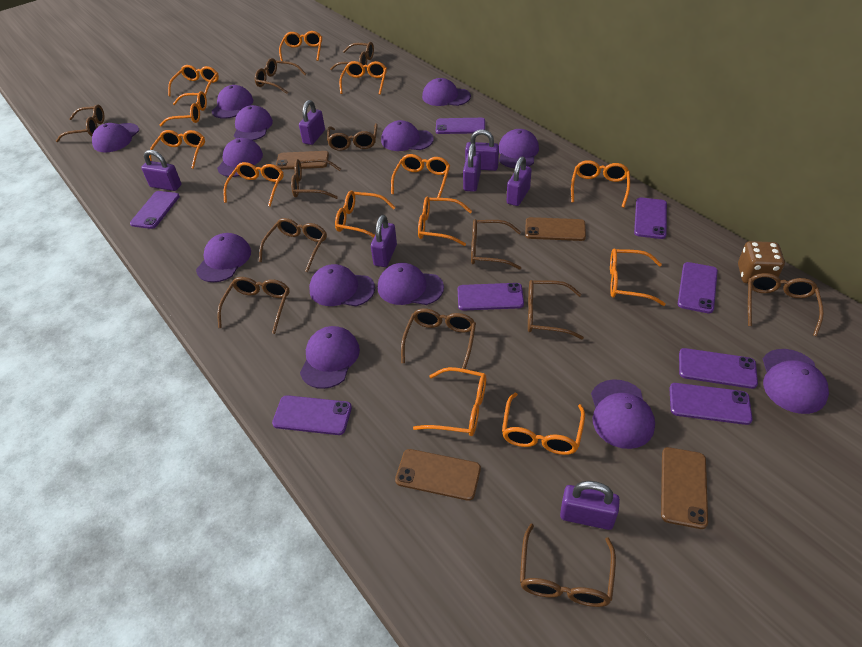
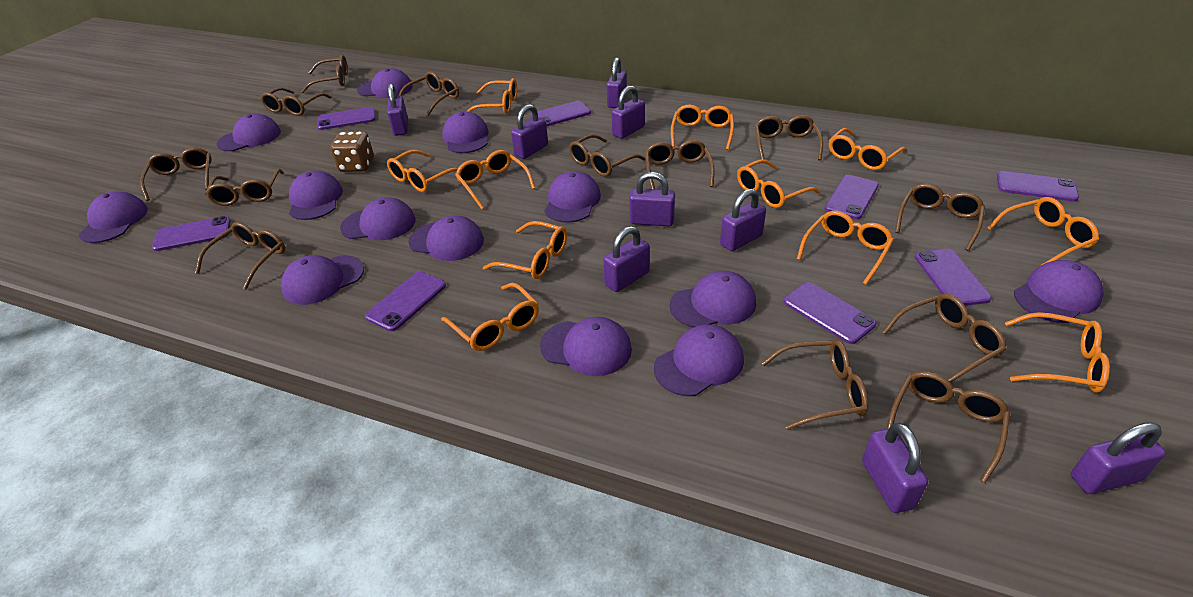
brown glasses: 12 -> 13
brown phone: 4 -> 0
orange glasses: 13 -> 11
purple padlock: 7 -> 9

